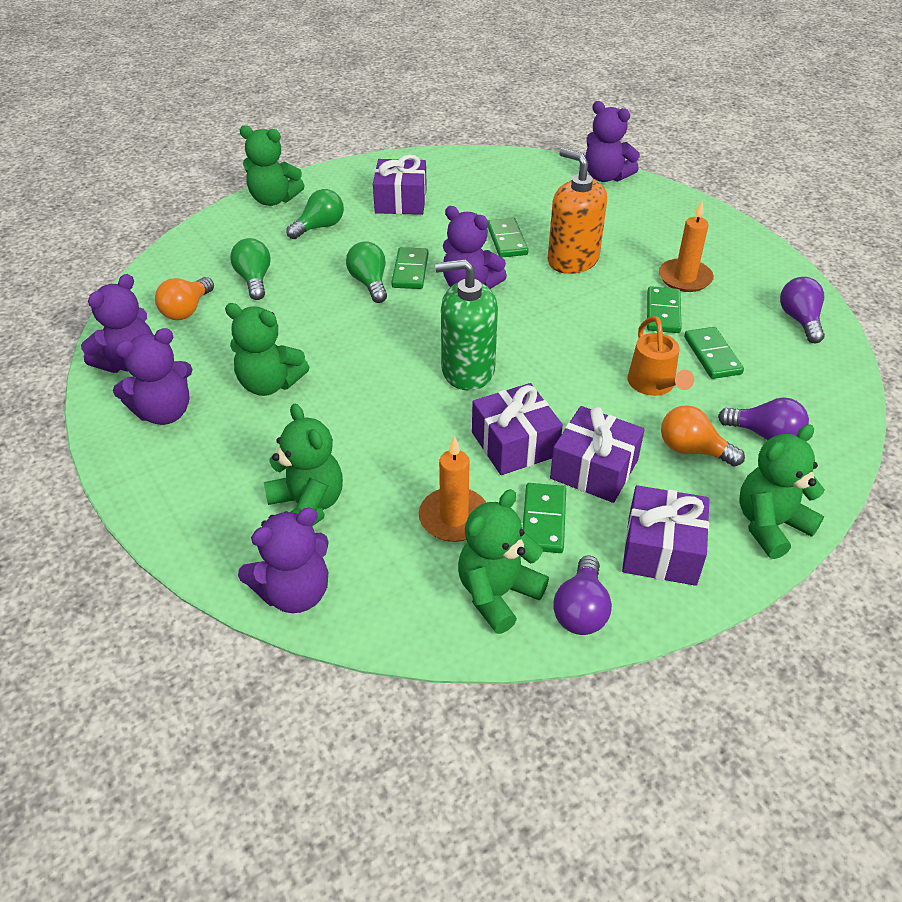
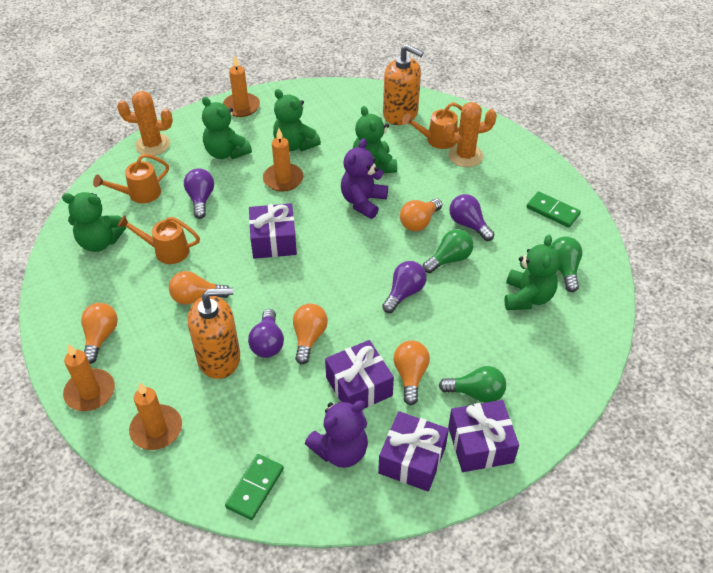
green domino: 5 -> 2
green soap dispenser: 1 -> 0
orange cactus: 0 -> 2
orange candle: 2 -> 4
orange light bulb: 2 -> 5
orange soap dispenser: 1 -> 2
orange watering can: 1 -> 3
purple light bulb: 3 -> 4
purple teddy bear: 5 -> 2

